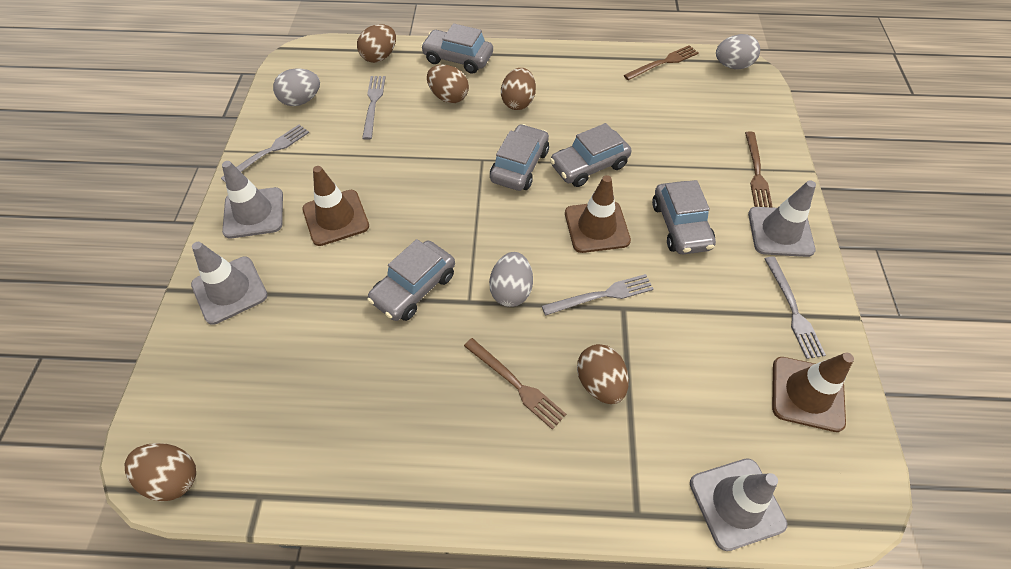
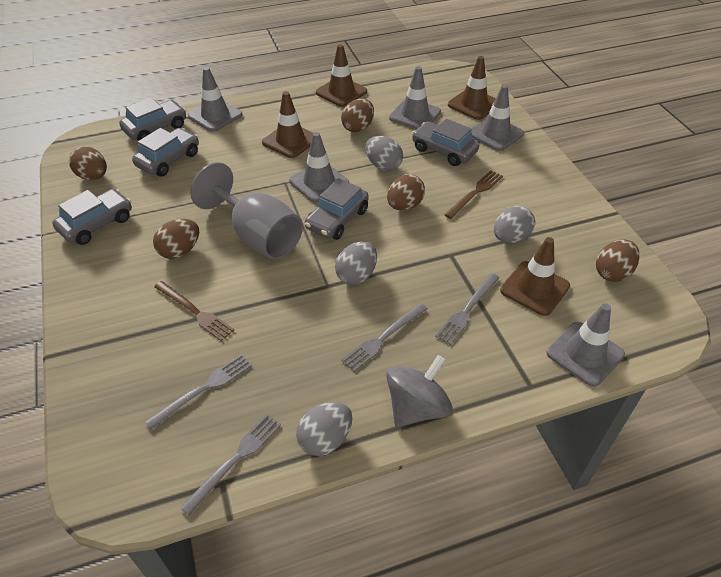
brown fork: 3 -> 2
brown traffic cone: 3 -> 4
grey egg: 3 -> 4
grey goblet: 0 -> 1
grey spinning top: 0 -> 1
grey traffic cone: 4 -> 5

